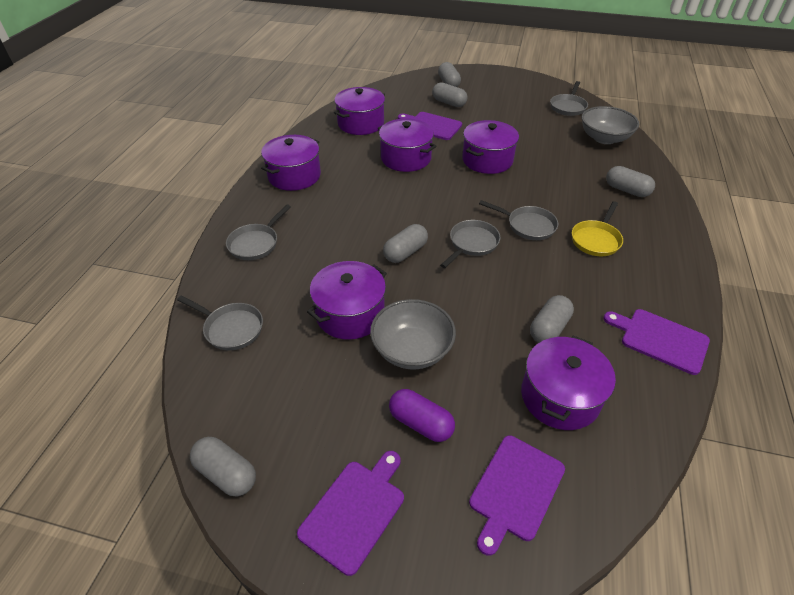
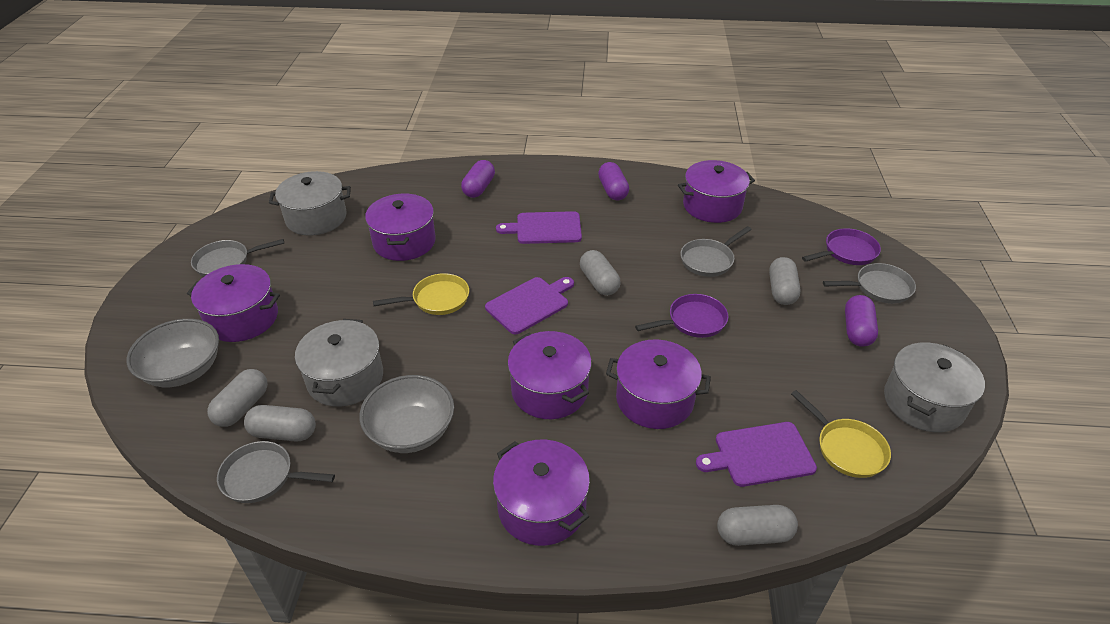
grey capsule: 6 -> 5
grey pan: 5 -> 4
grey pot: 0 -> 3
purple capsule: 1 -> 3
purple cutting board: 4 -> 3
purple pan: 0 -> 2
yellow pan: 1 -> 2

